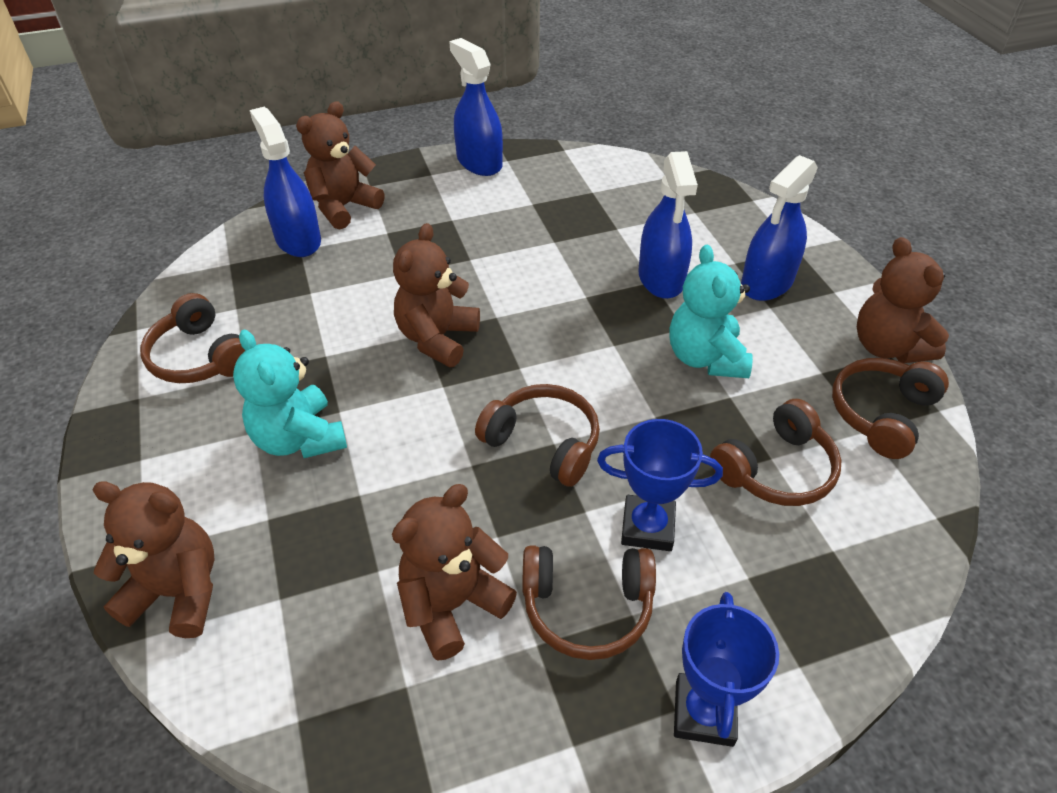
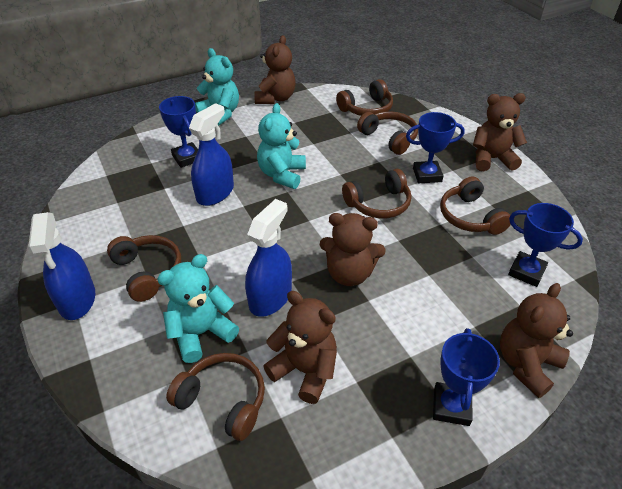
blue spray bottle: 4 -> 3
blue trophy: 2 -> 4
brown headphones: 5 -> 6
turquoise teddy bear: 2 -> 3

